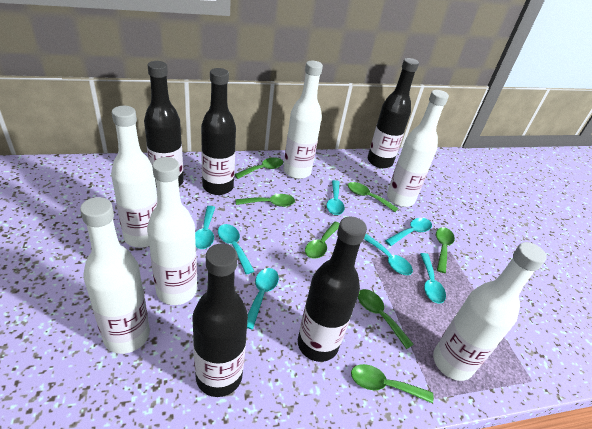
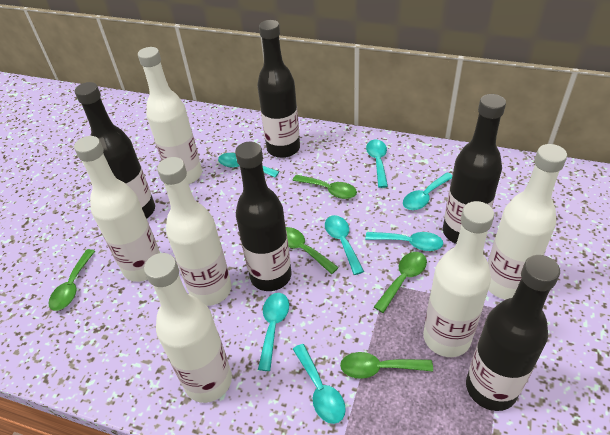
green spoon: 7 -> 5

